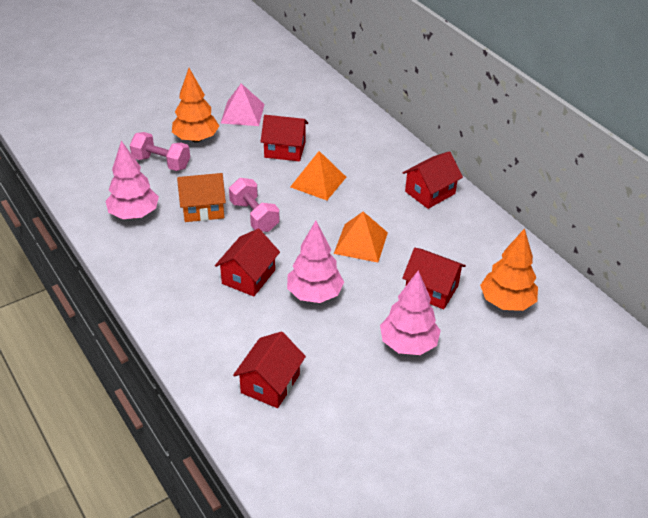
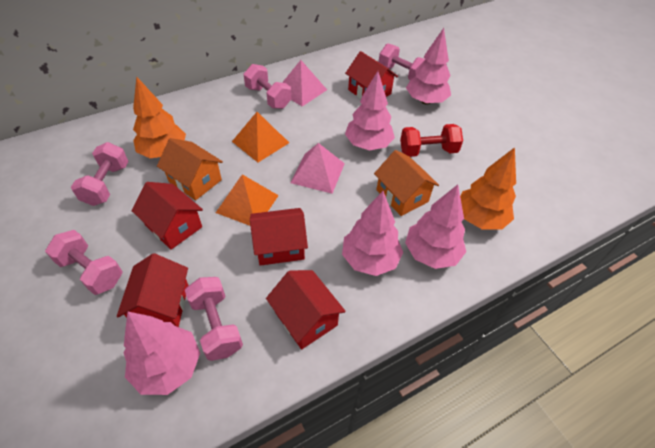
orange house: 1 -> 2
pink dumbbell: 2 -> 5
pink pyramid: 1 -> 2
pink tree: 3 -> 5
red dumbbell: 0 -> 1

